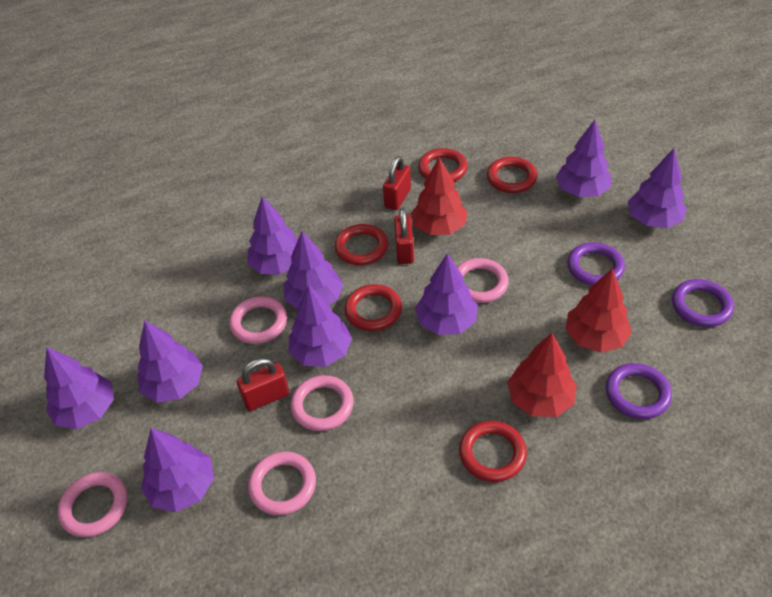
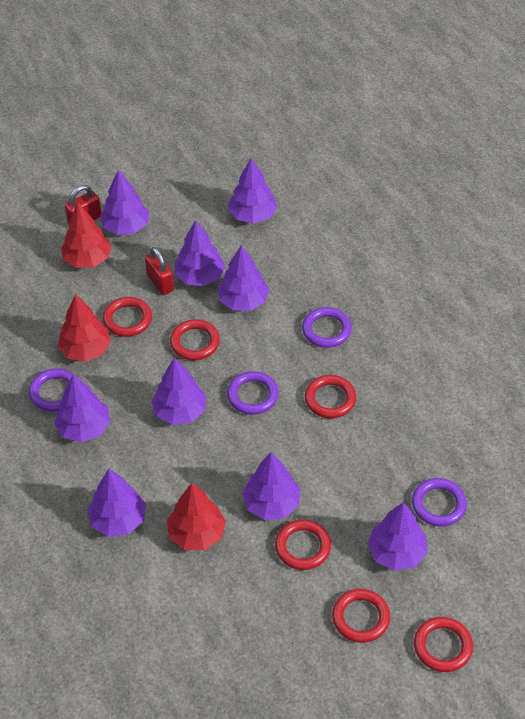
pink ring: 5 -> 0
purple ring: 3 -> 4
red padlock: 3 -> 2
red ring: 5 -> 6

